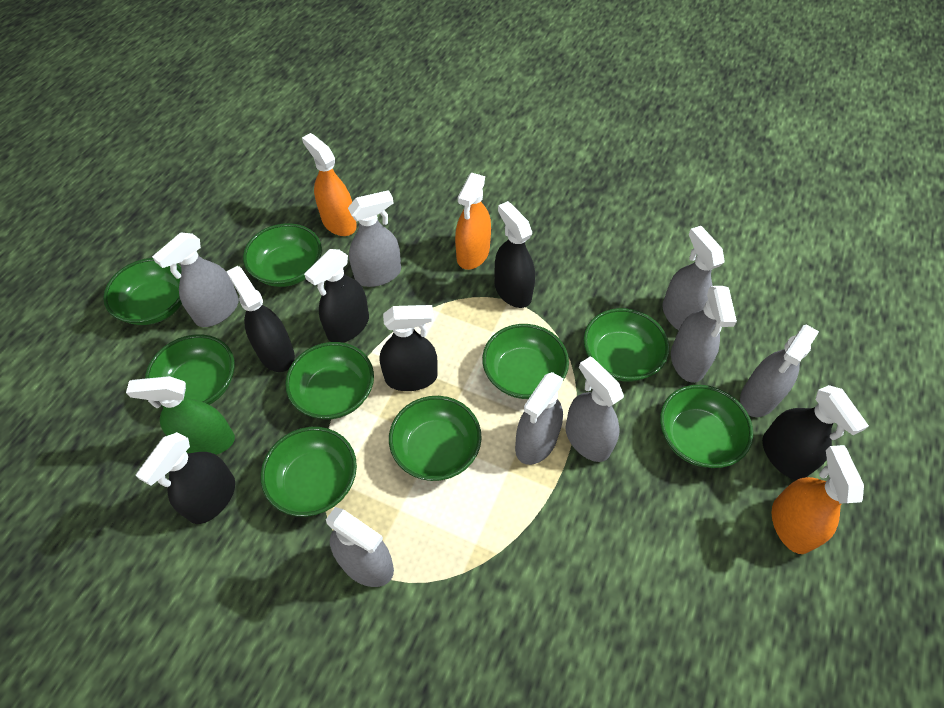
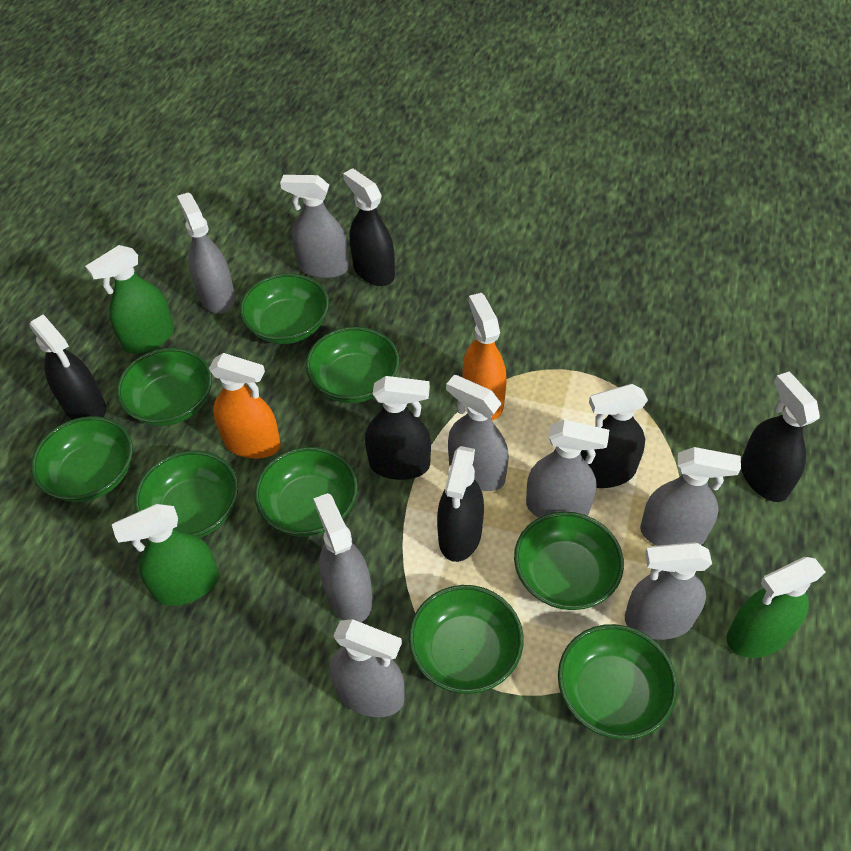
green spray bottle: 1 -> 3
orange spray bottle: 3 -> 2

